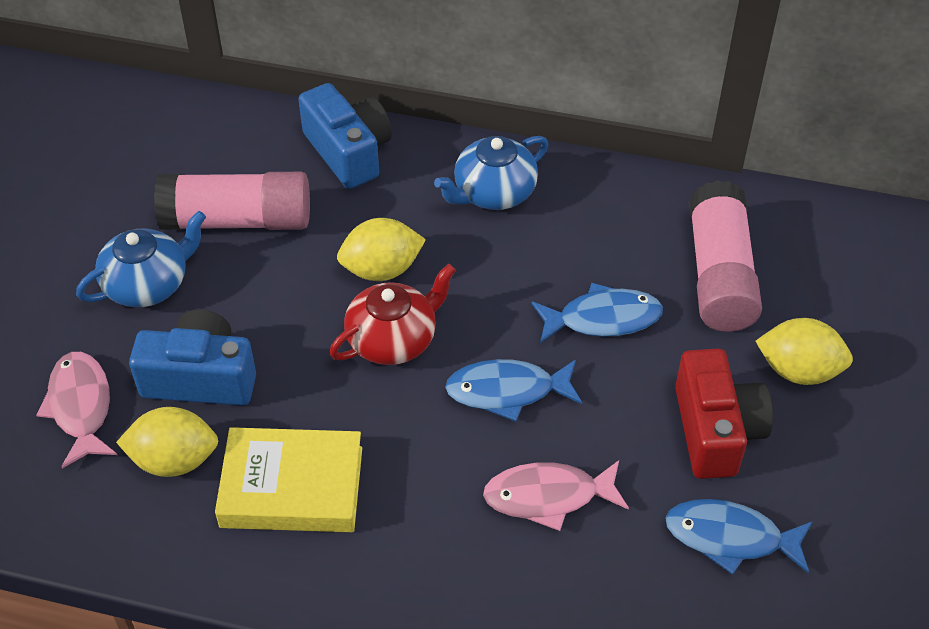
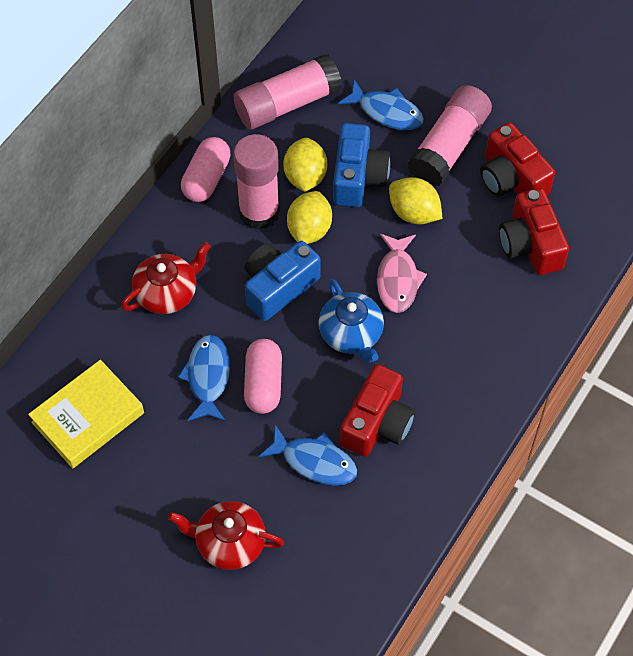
blue teapot: 2 -> 1
pink capsule: 0 -> 2
pink fish: 2 -> 1
pink glue stick: 2 -> 3
red camera: 1 -> 3
red teapot: 1 -> 2

